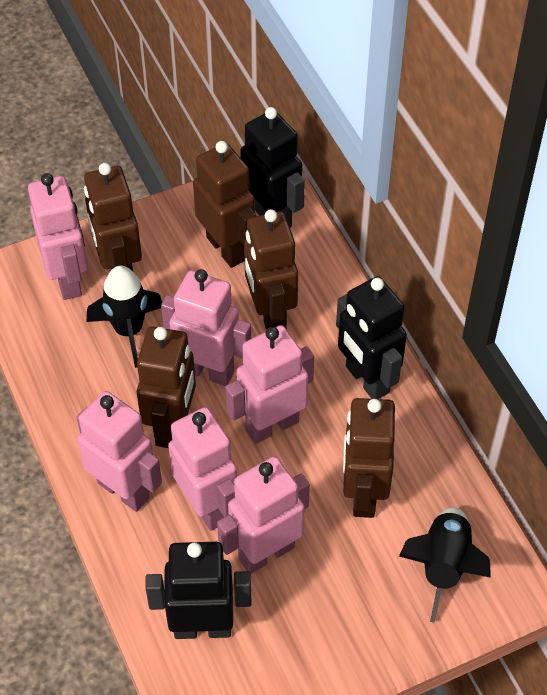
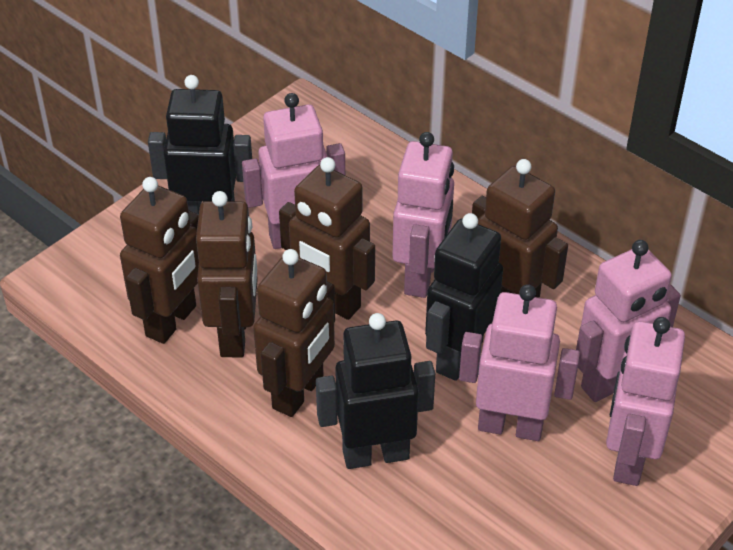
black rocket: 2 -> 0
pink robot: 6 -> 5

